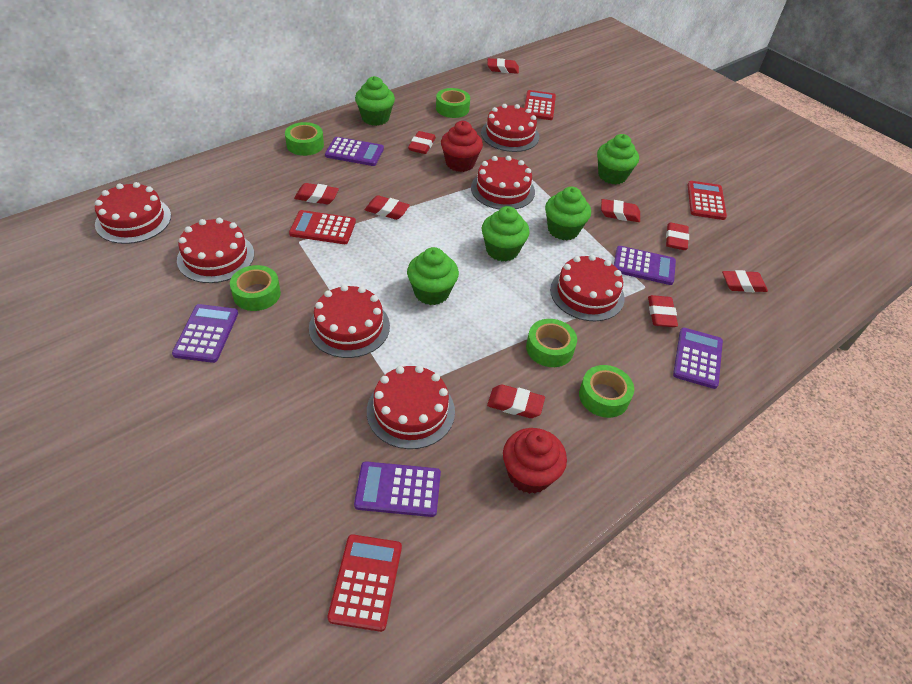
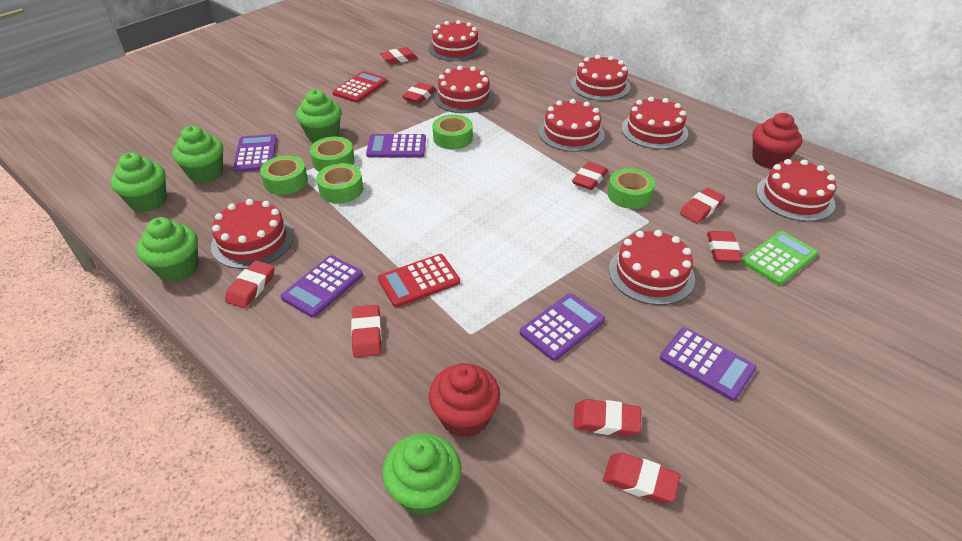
green calculator: 0 -> 1
red cake: 7 -> 8
red calculator: 4 -> 2

